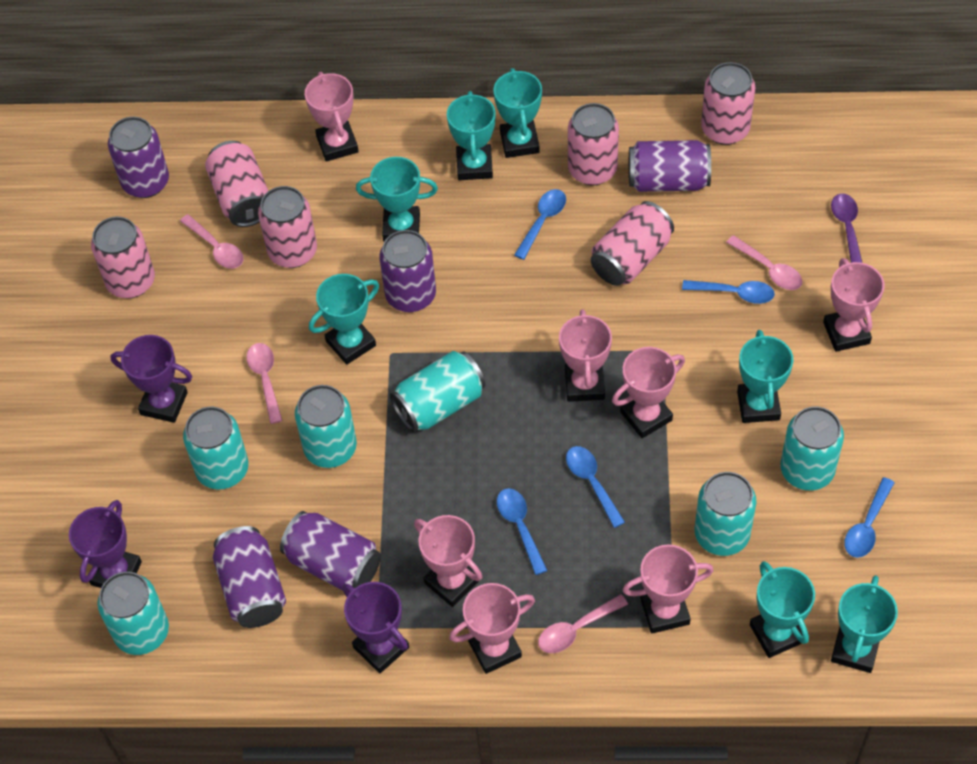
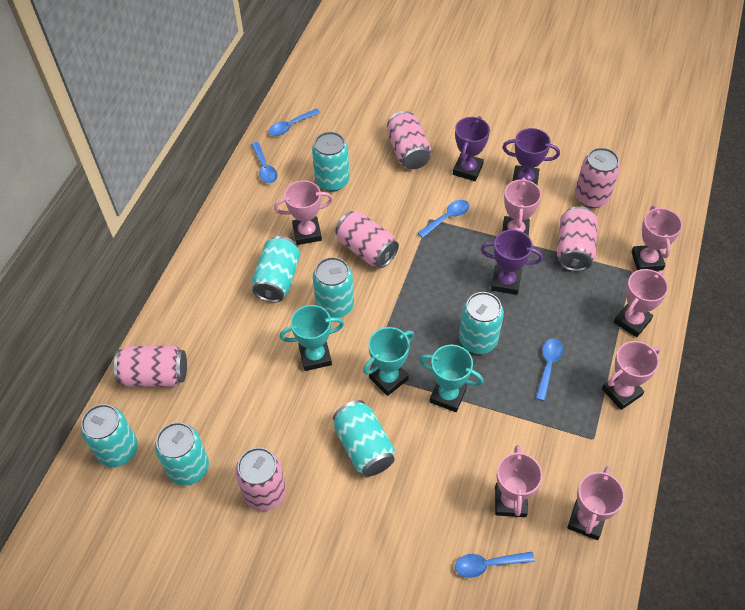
pink spoon: 4 -> 0
purple can: 5 -> 0
purple spoon: 1 -> 0
turquoise can: 6 -> 7
turquoise trophy: 7 -> 3

